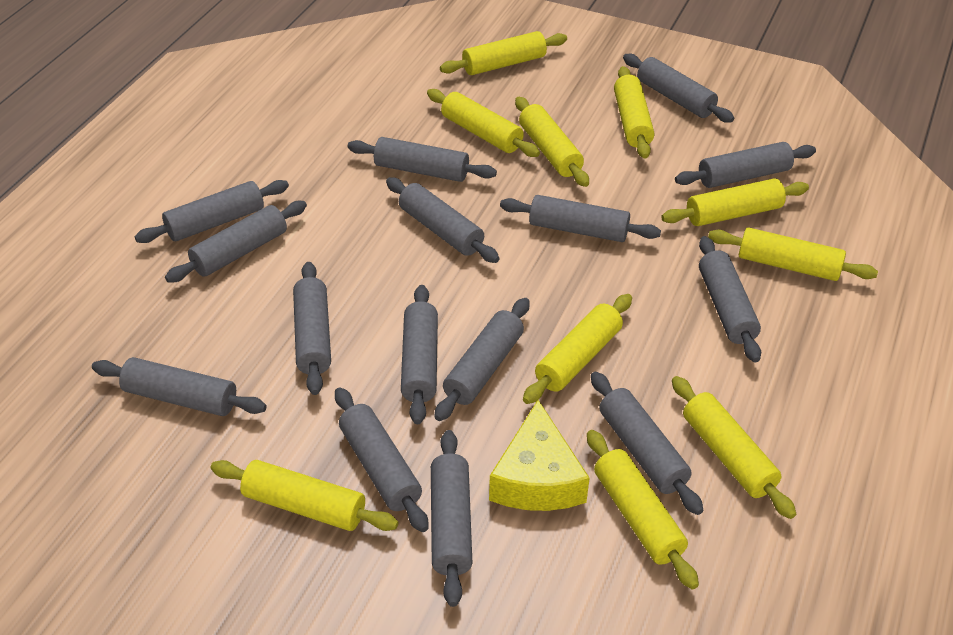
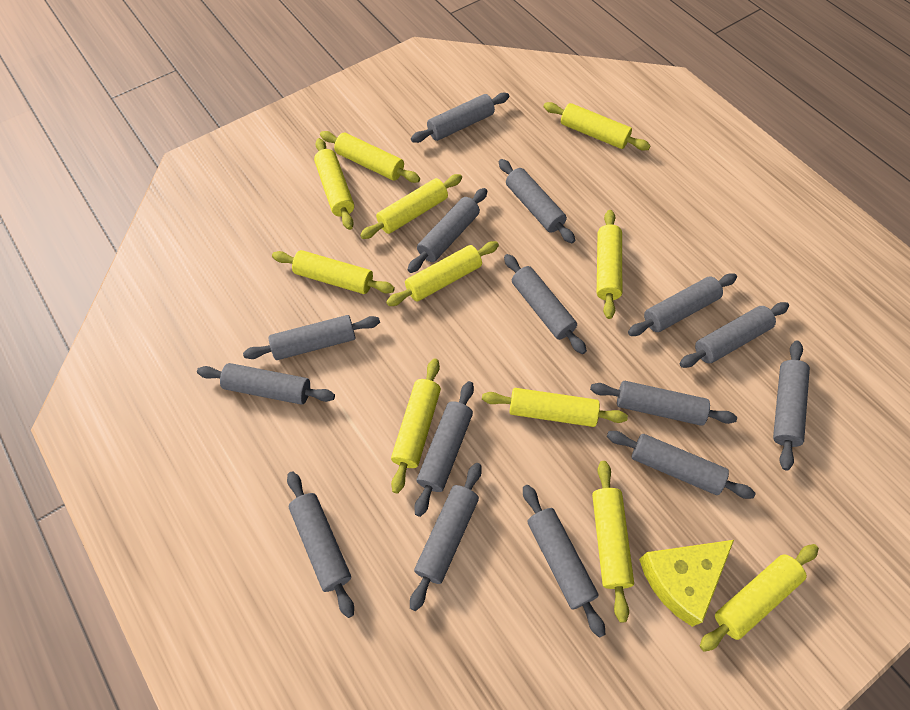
yellow rolling pin: 10 -> 11

